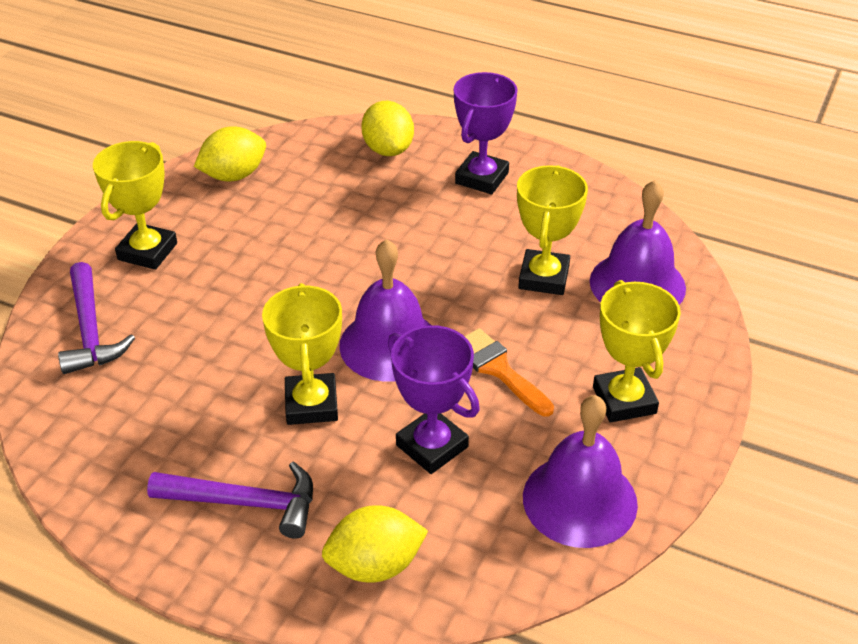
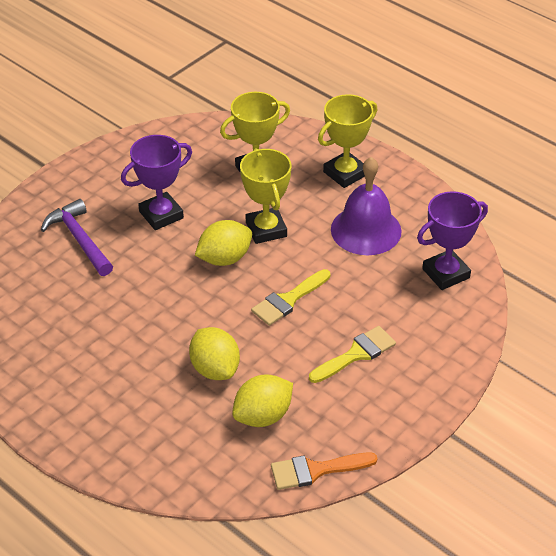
purple bell: 3 -> 1
purple hammer: 2 -> 1
yellow brush: 0 -> 2
yellow trophy: 4 -> 3

